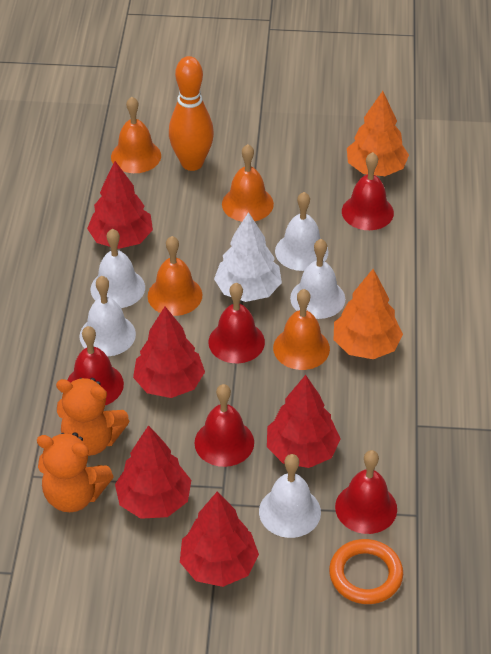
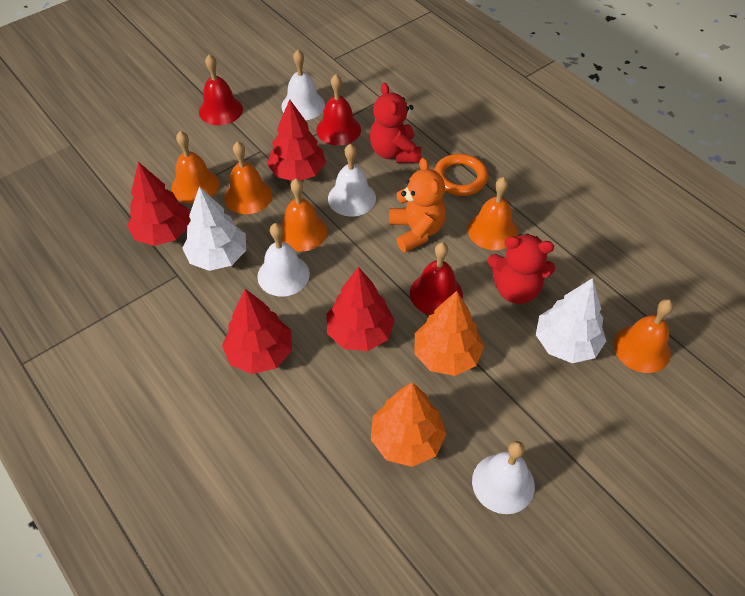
orange bell: 4 -> 5
orange bowling pin: 1 -> 0
orange teddy bear: 2 -> 1
red bell: 5 -> 3
red teddy bear: 0 -> 2
red tree: 5 -> 4
white bell: 5 -> 4
white tree: 1 -> 2

